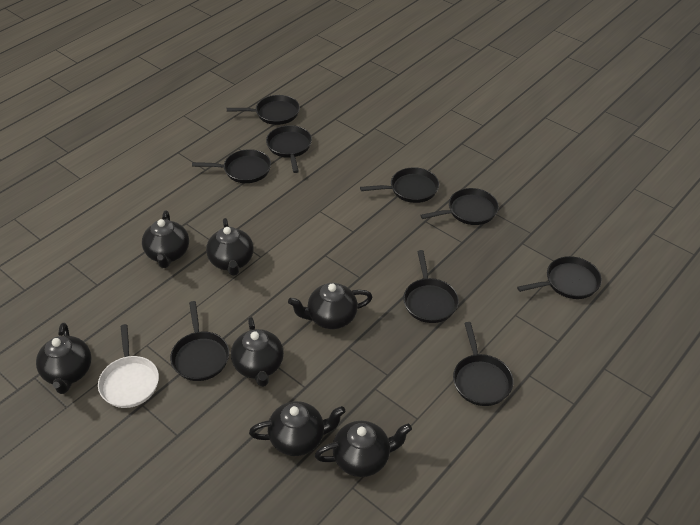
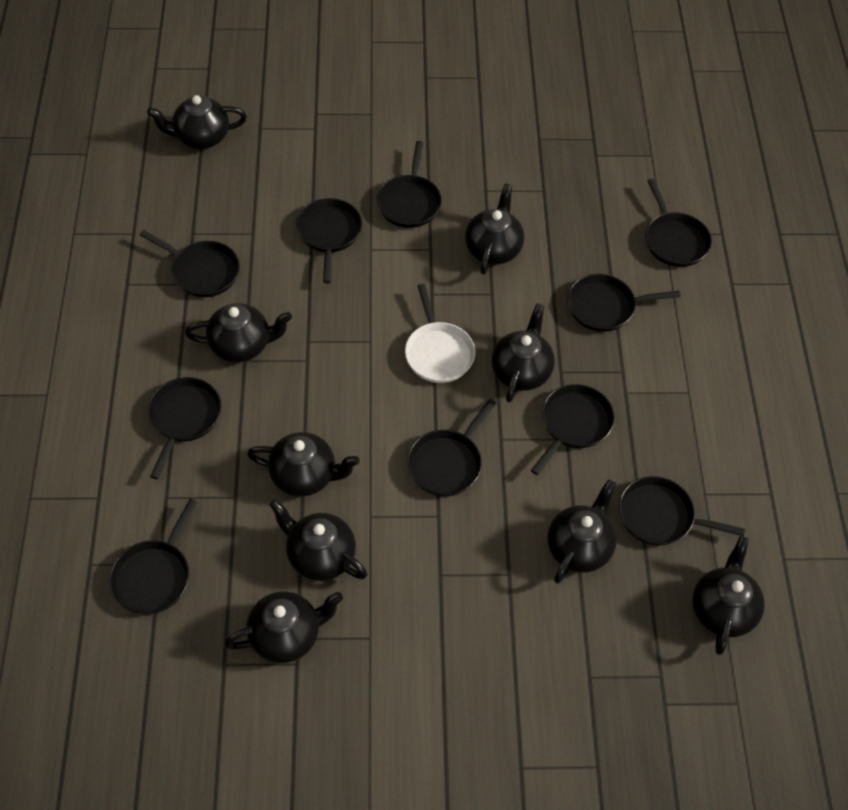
black pan: 9 -> 10
black teapot: 7 -> 9

